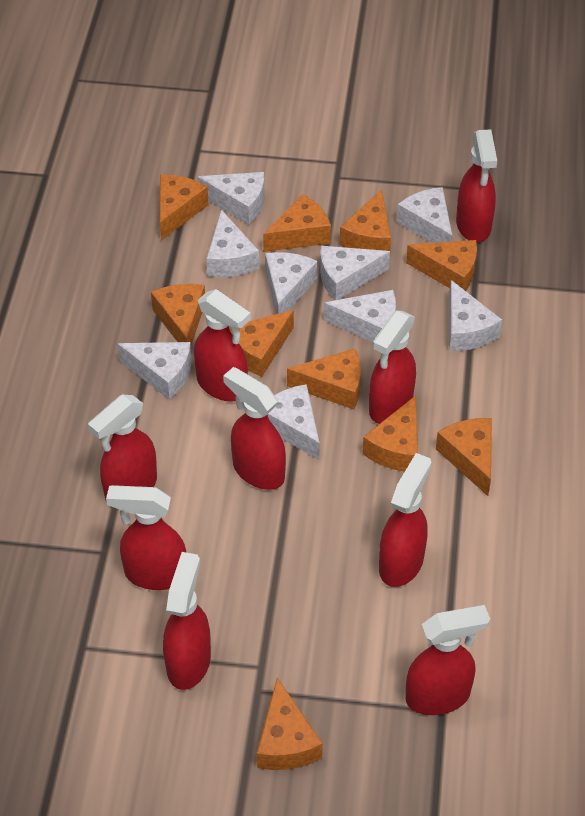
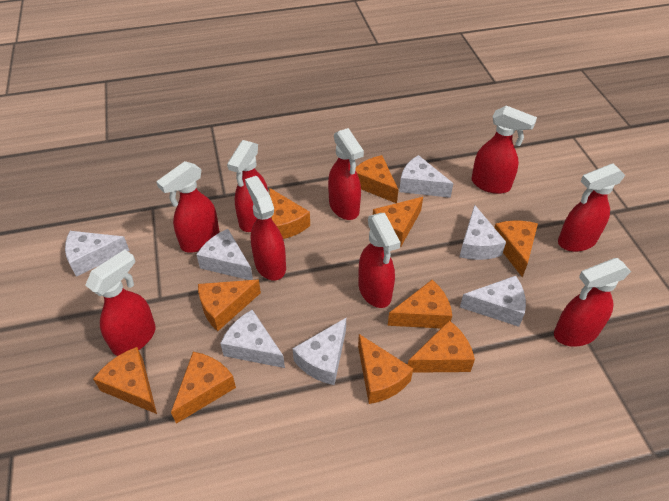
white cheese: 9 -> 7

